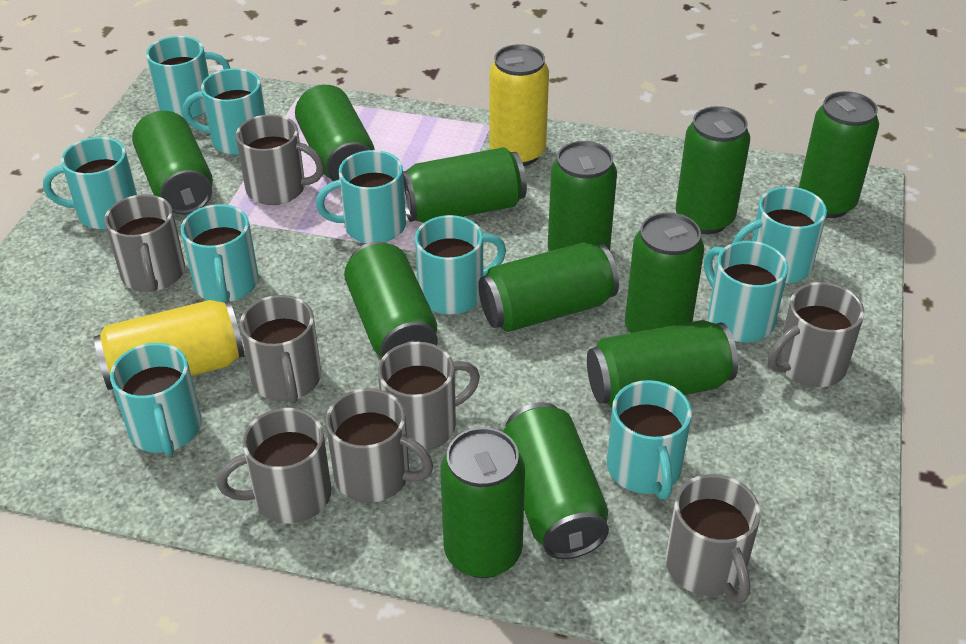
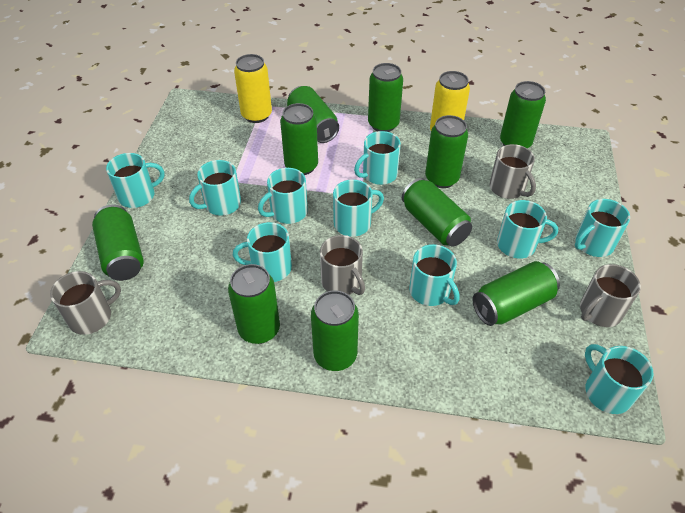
green can: 12 -> 10
grey mug: 8 -> 4

